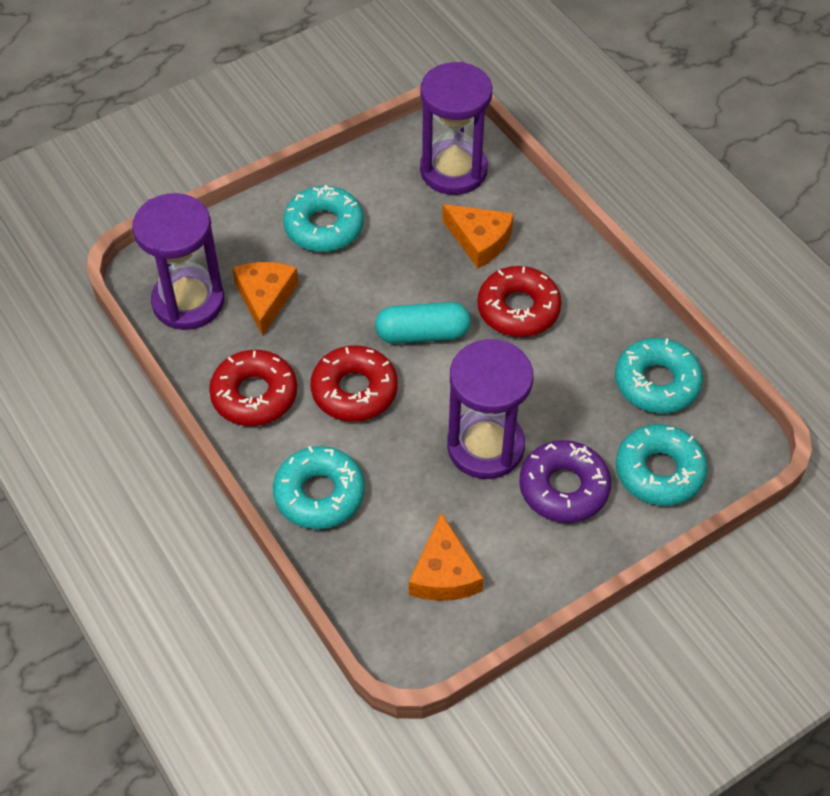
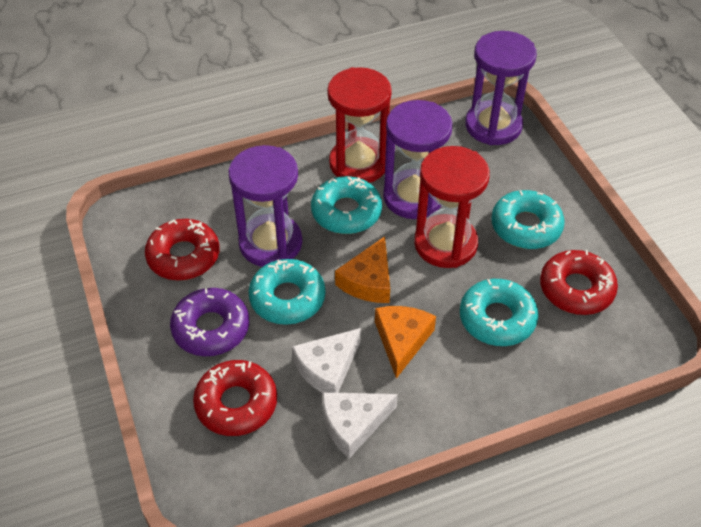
orange cheese: 3 -> 2
red hourglass: 0 -> 2
turquoise capsule: 1 -> 0
white cheese: 0 -> 2

